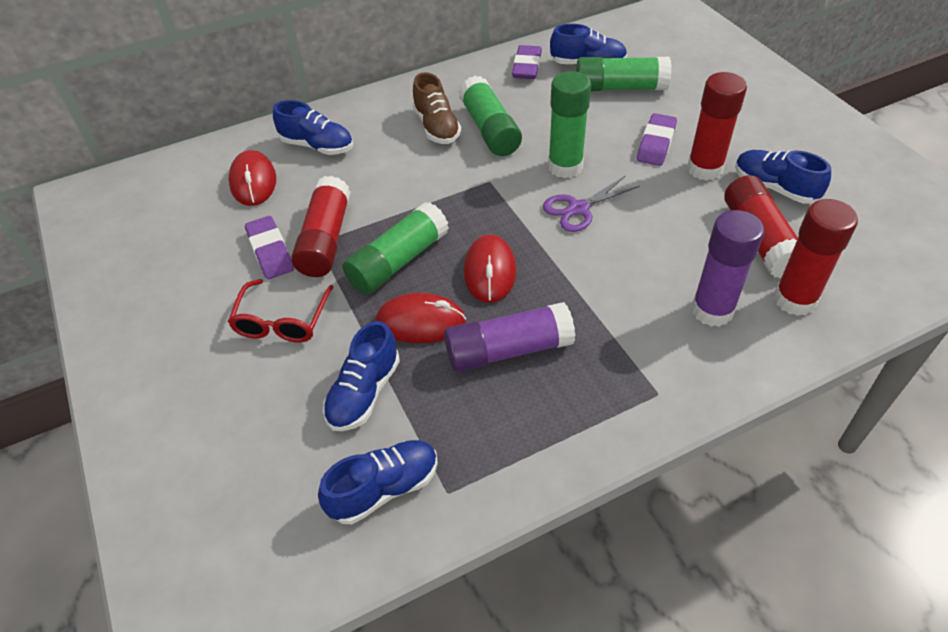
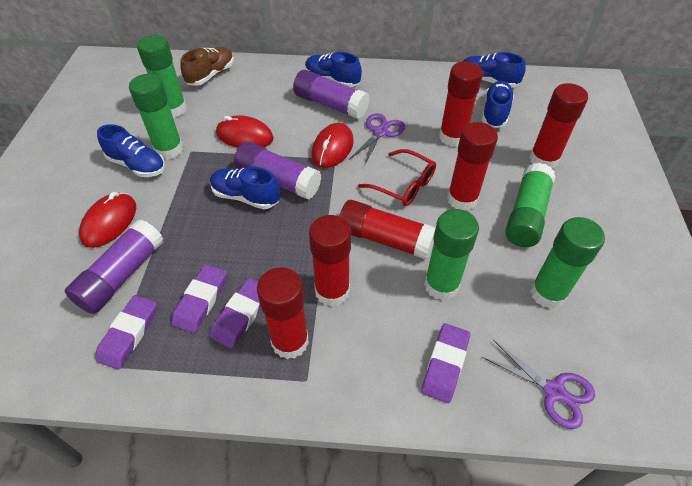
green glue stick: 4 -> 5
purple eraser: 3 -> 4
purple glue stick: 2 -> 3
purple scissors: 1 -> 2
red glue stick: 4 -> 6

